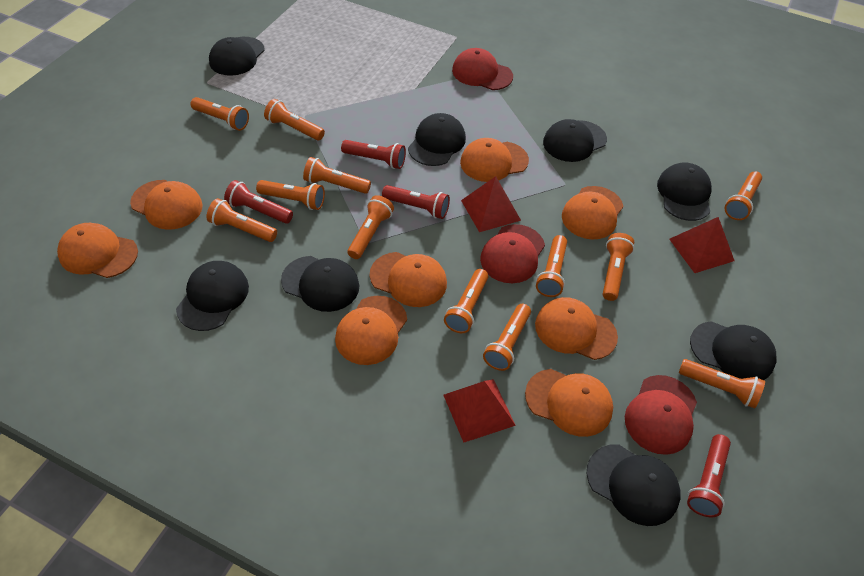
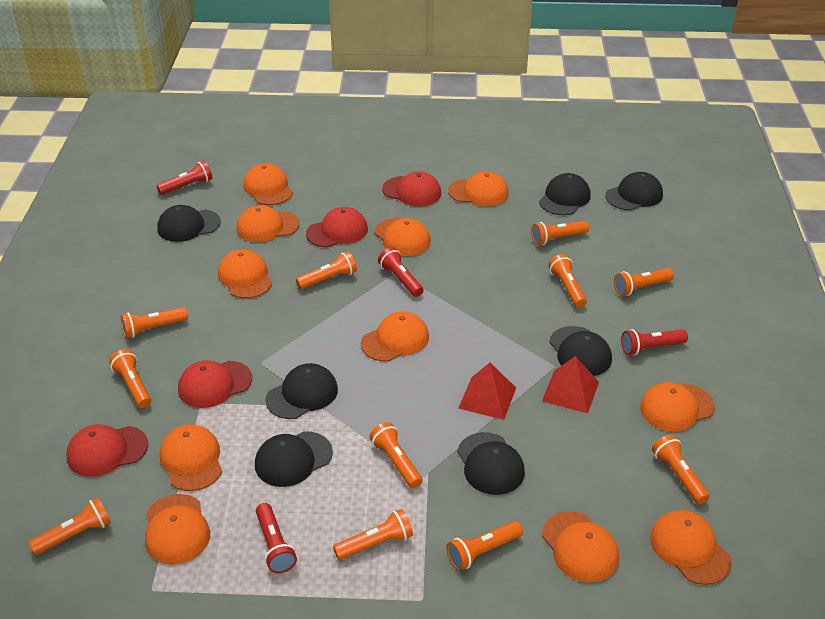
black cap: 8 -> 7
orange cap: 8 -> 11
orange flashlight: 12 -> 11
red cap: 3 -> 4
red pyramid: 3 -> 2

